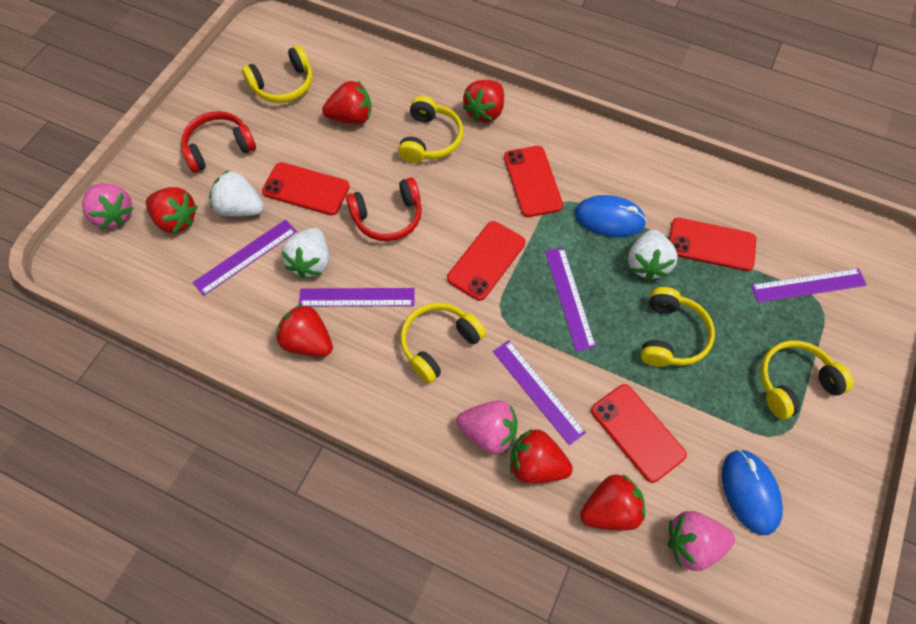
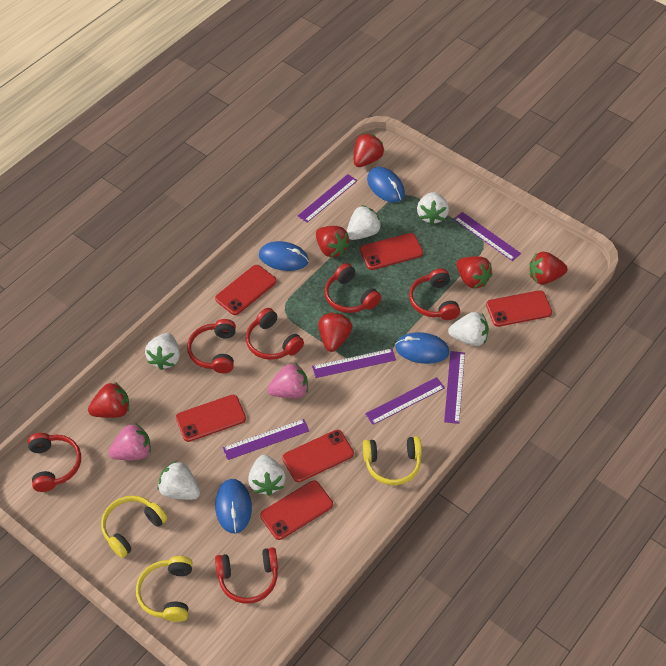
blue mouse: 2 -> 4
pink strawberry: 3 -> 2
purple ruler: 5 -> 6
red headphones: 2 -> 6
red phone: 5 -> 6
white strawberry: 3 -> 6
yellow headphones: 5 -> 3

